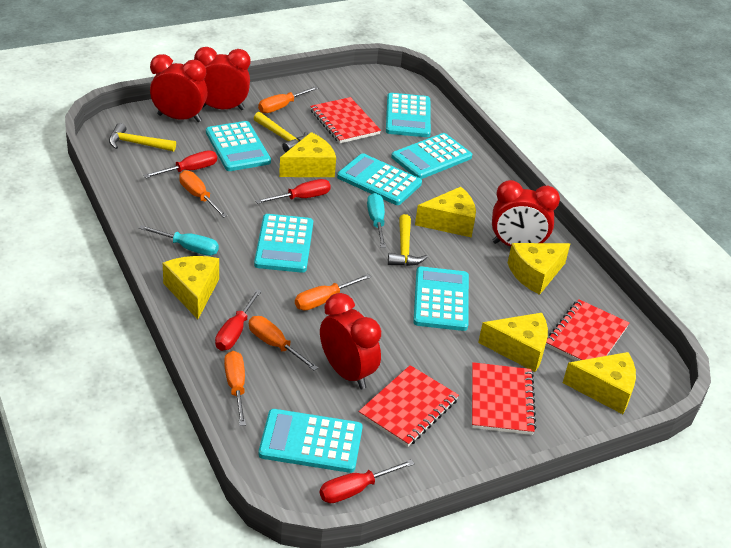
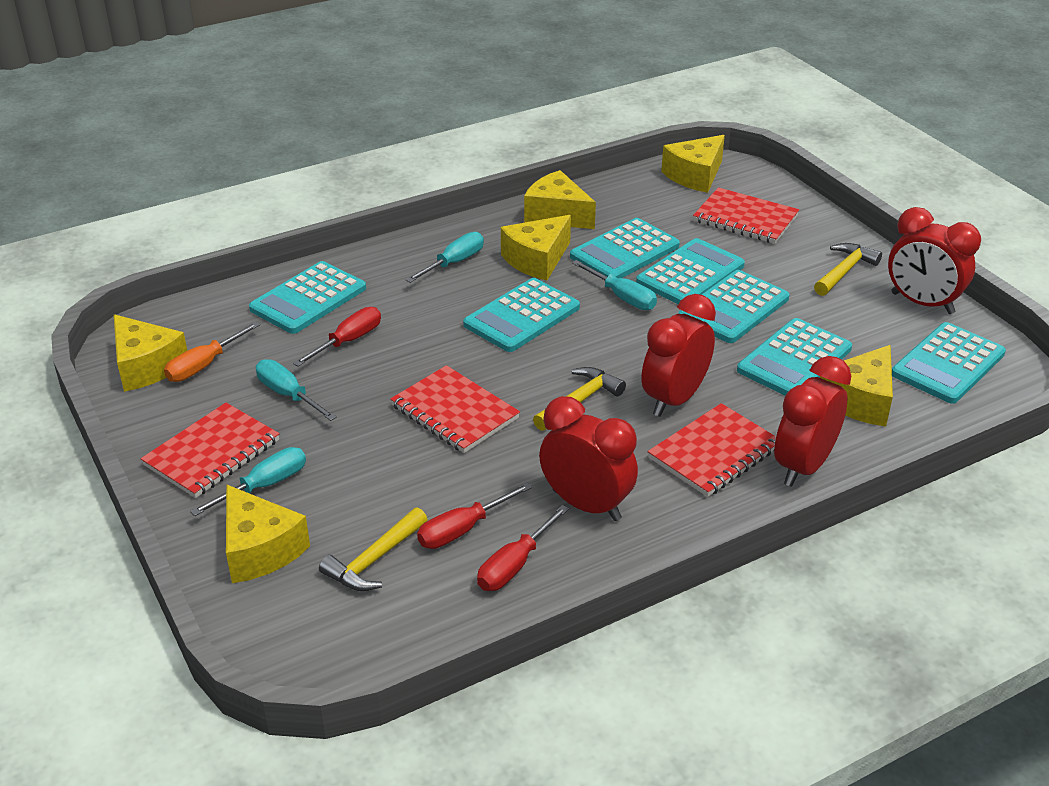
orange screwdriver: 5 -> 1
red screwdriver: 4 -> 3
turquoise screwdriver: 2 -> 4

